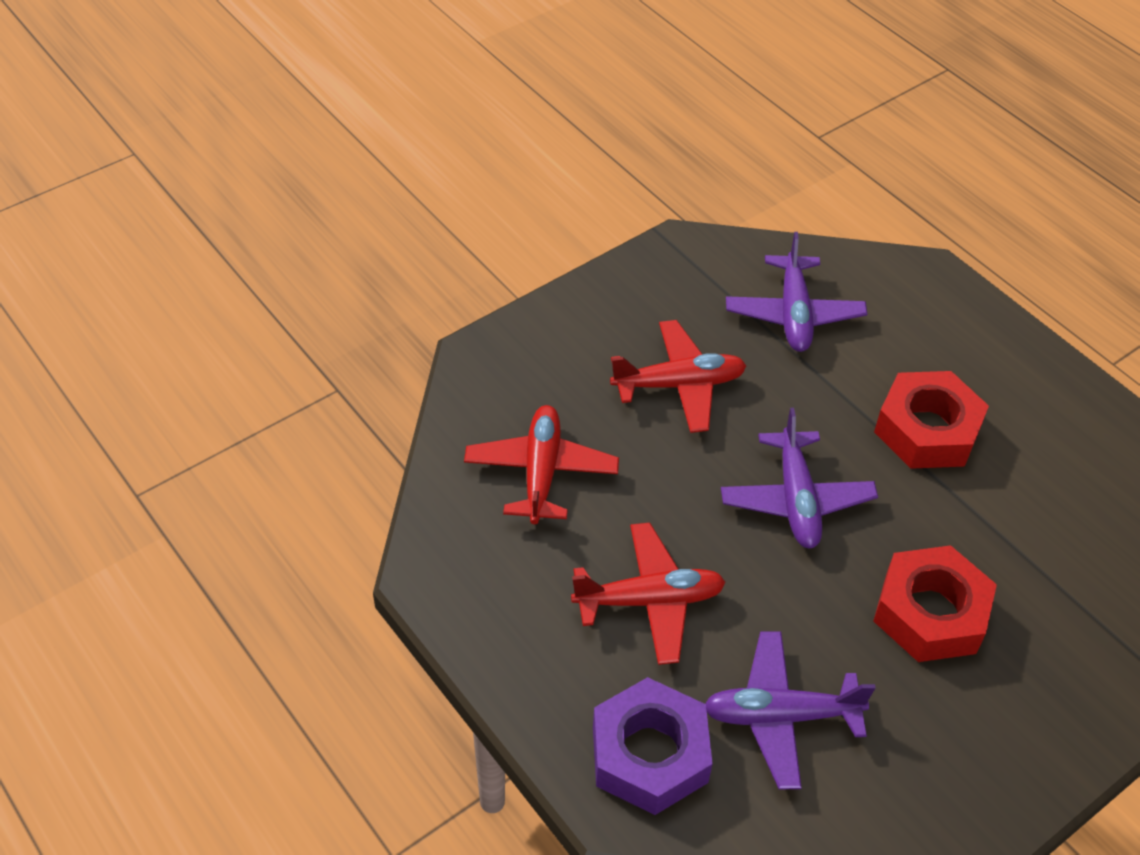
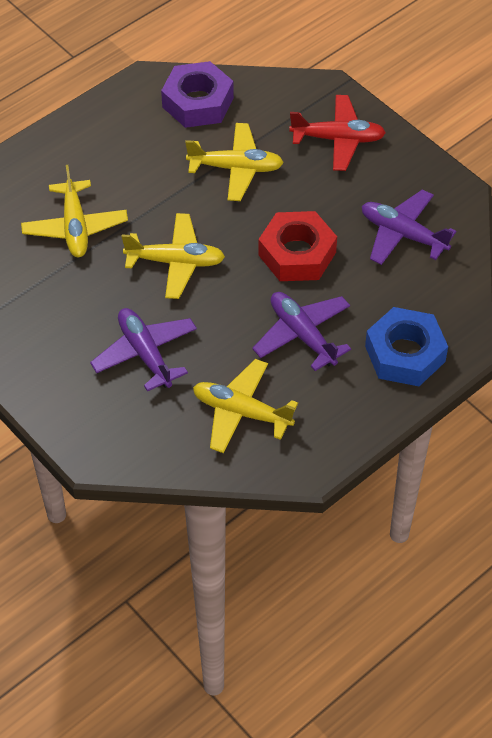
blue nut: 0 -> 1
red nut: 2 -> 1
red plane: 3 -> 1
yellow plane: 0 -> 4

